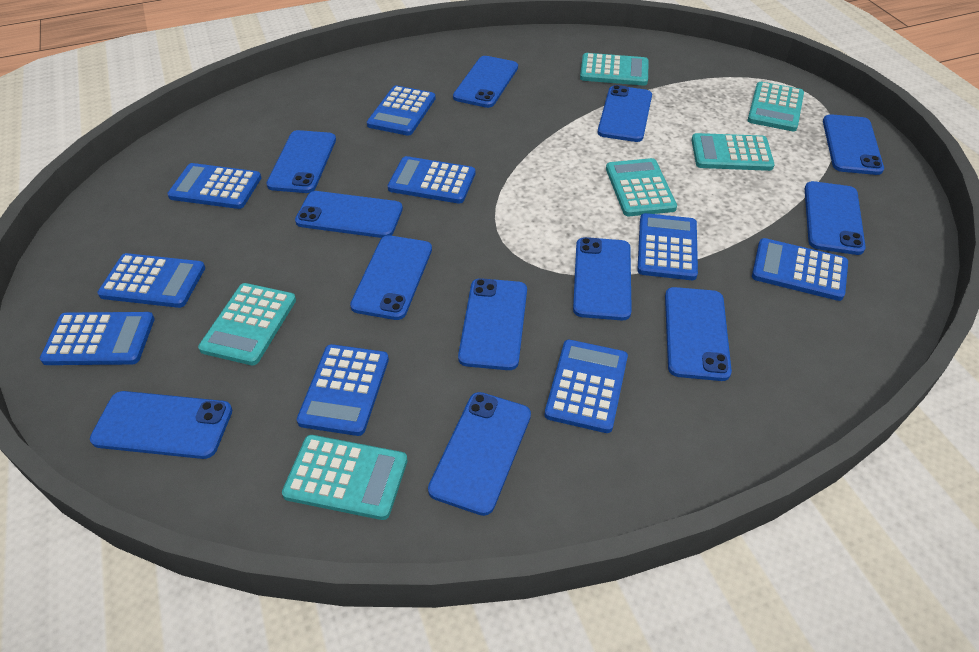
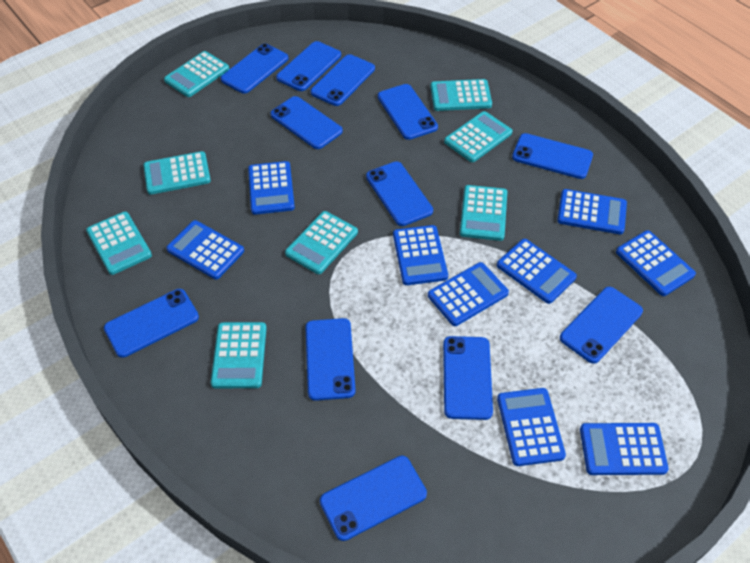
turquoise calculator: 6 -> 8

